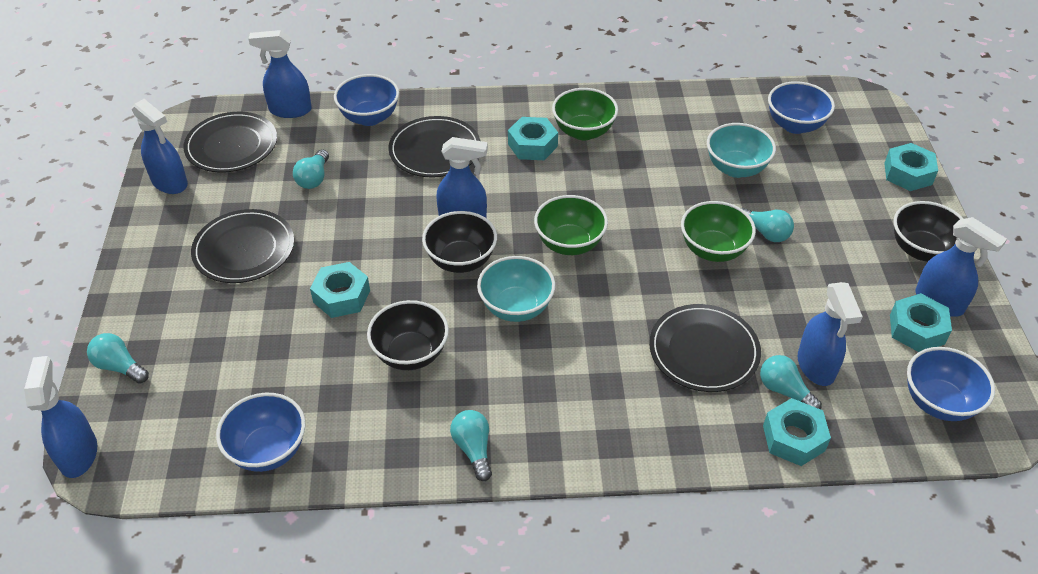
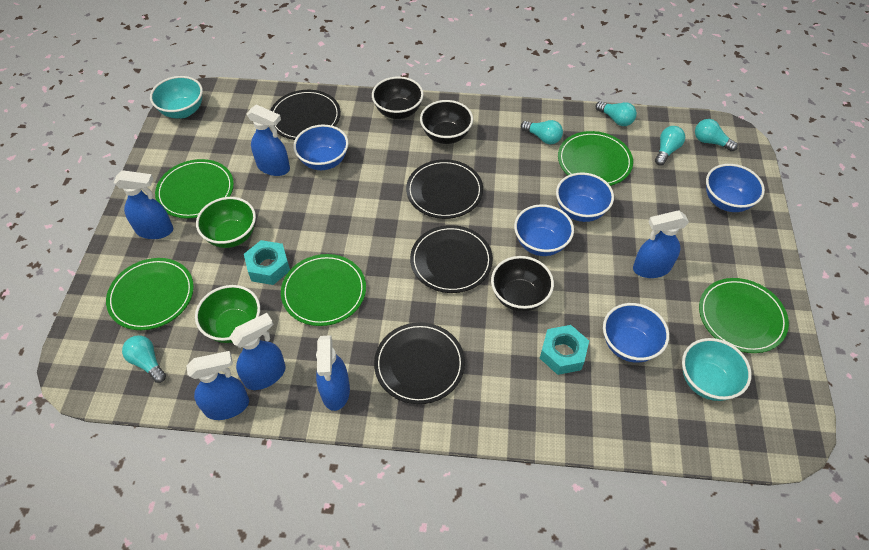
blue bowl: 4 -> 5
green bowl: 3 -> 2
green plate: 0 -> 5
turquoise nut: 5 -> 2

